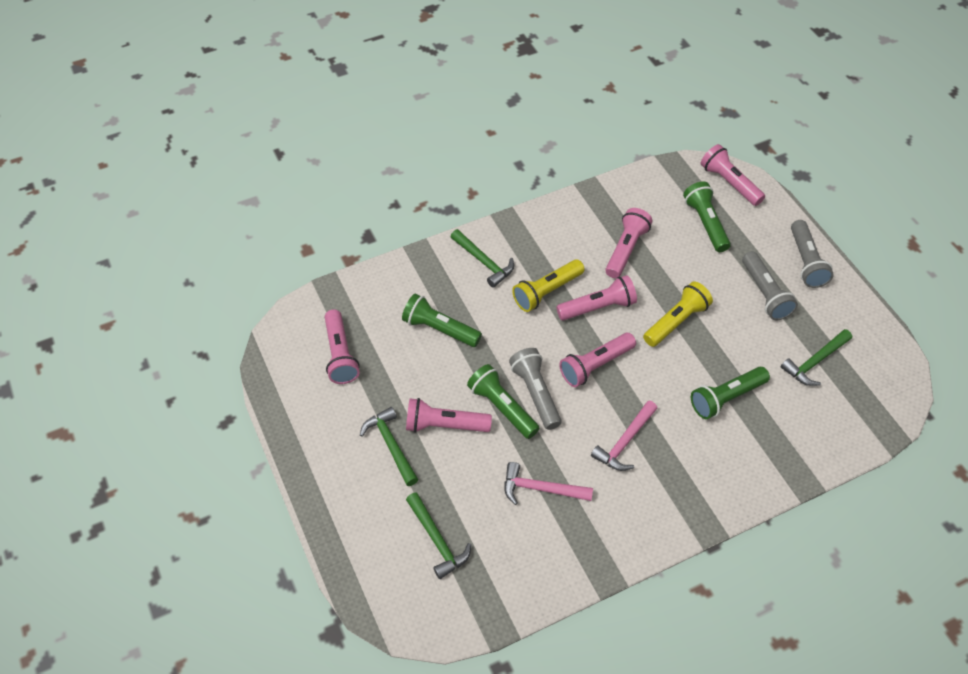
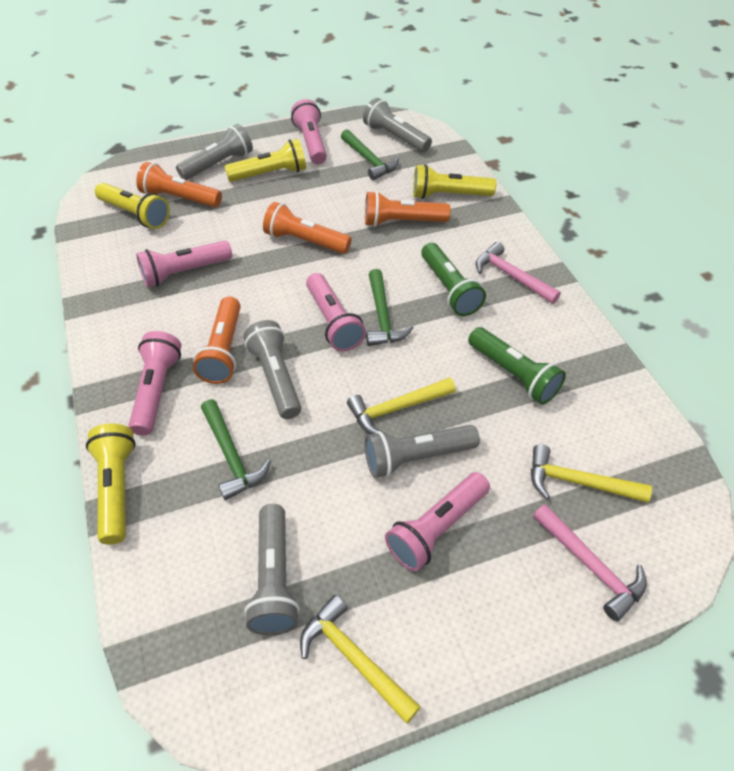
green flashlight: 4 -> 2
green hammer: 4 -> 3
grey flashlight: 3 -> 5
orange flashlight: 0 -> 4
pink flashlight: 6 -> 5
yellow flashlight: 2 -> 4
yellow hammer: 0 -> 3

